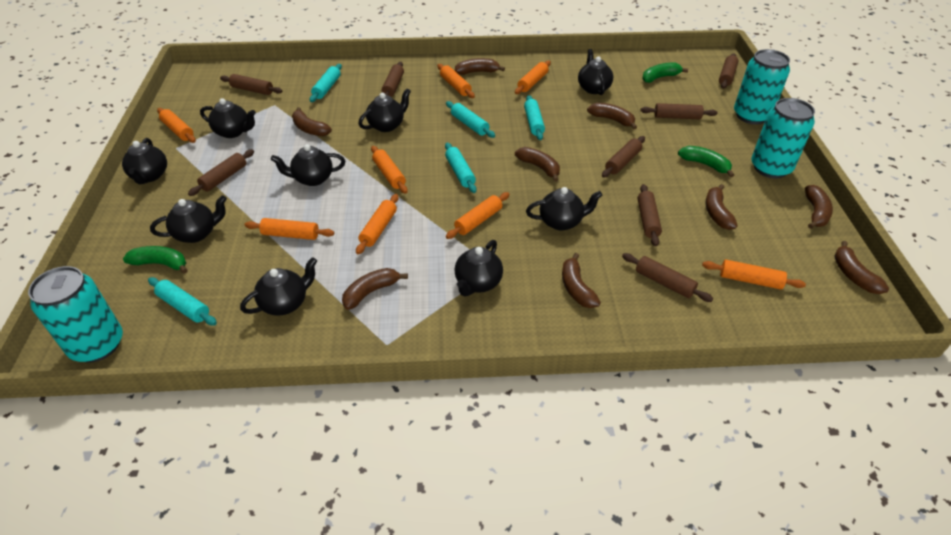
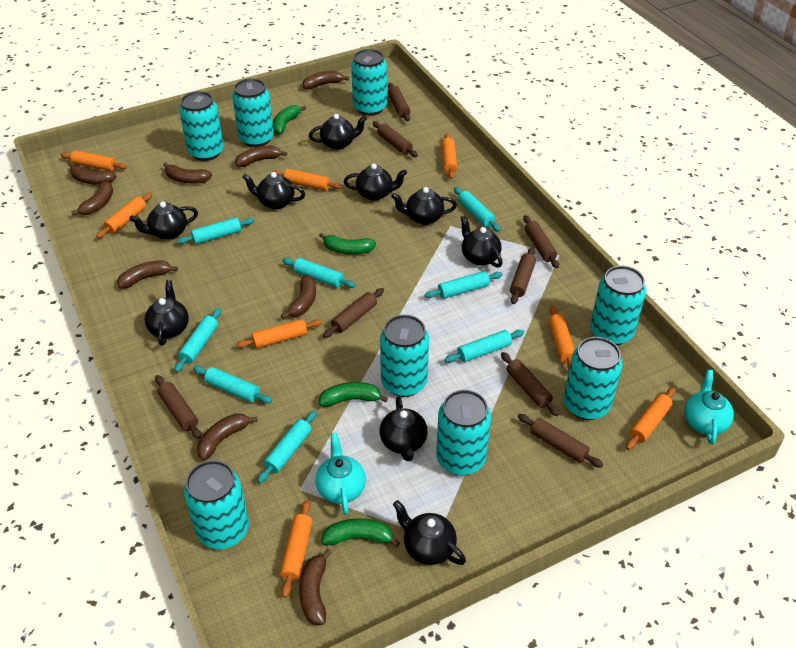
green banana: 3 -> 4
turquoise can: 3 -> 8
turquoise rolling pin: 5 -> 8
turquoise teapot: 0 -> 2

